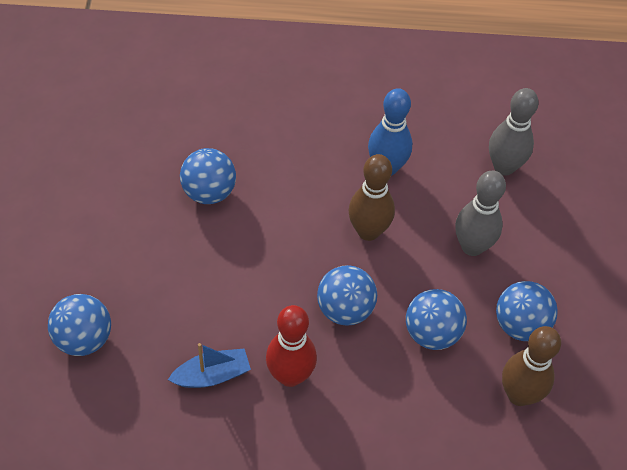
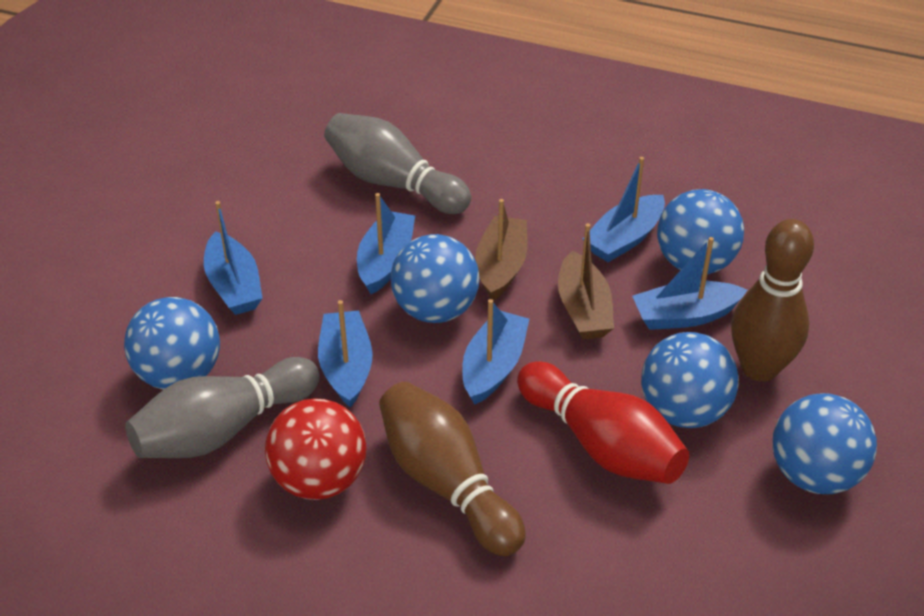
blue boat: 1 -> 6
blue bowling pin: 1 -> 0
brown boat: 0 -> 2
red ball: 0 -> 1

